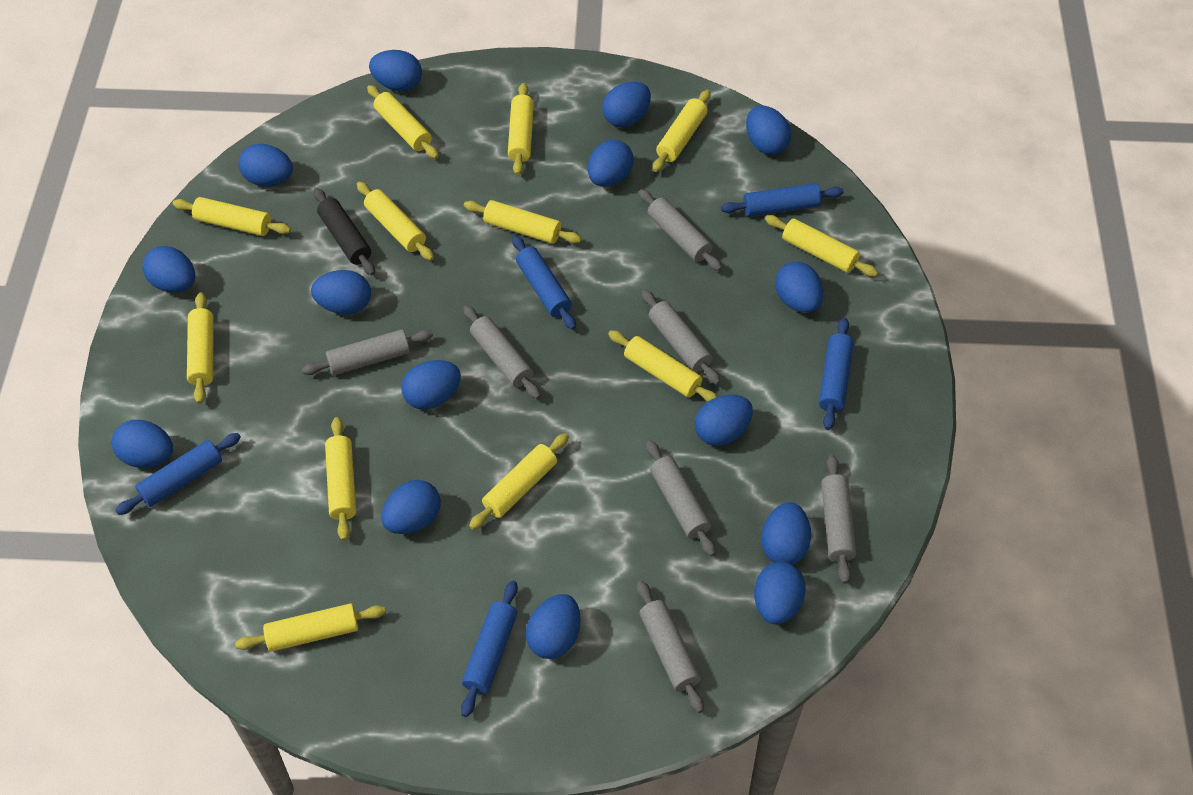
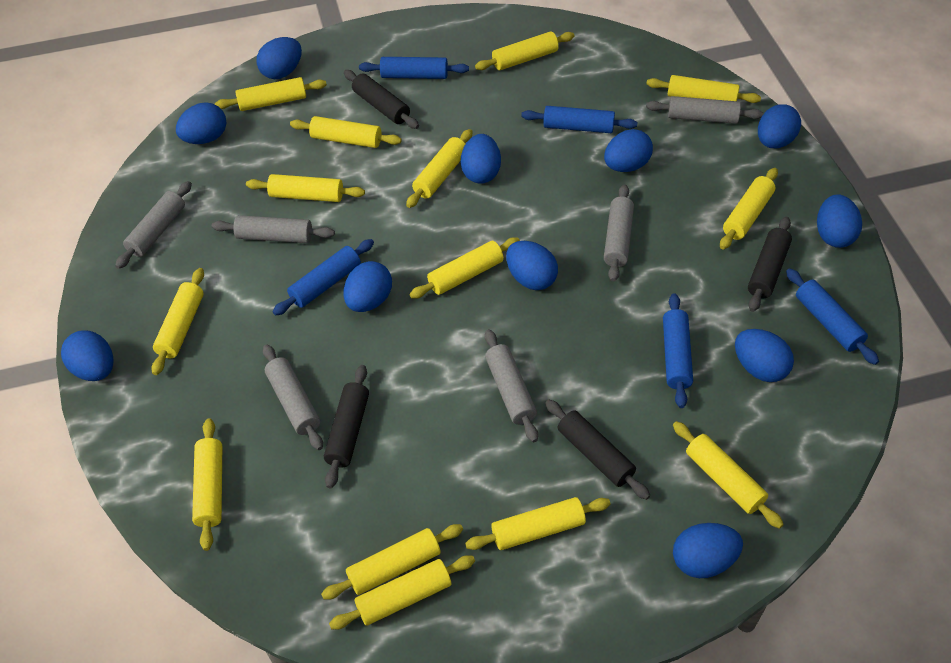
black rolling pin: 1 -> 4
blue egg: 15 -> 11
grey rolling pin: 7 -> 6
yellow rolling pin: 12 -> 14

